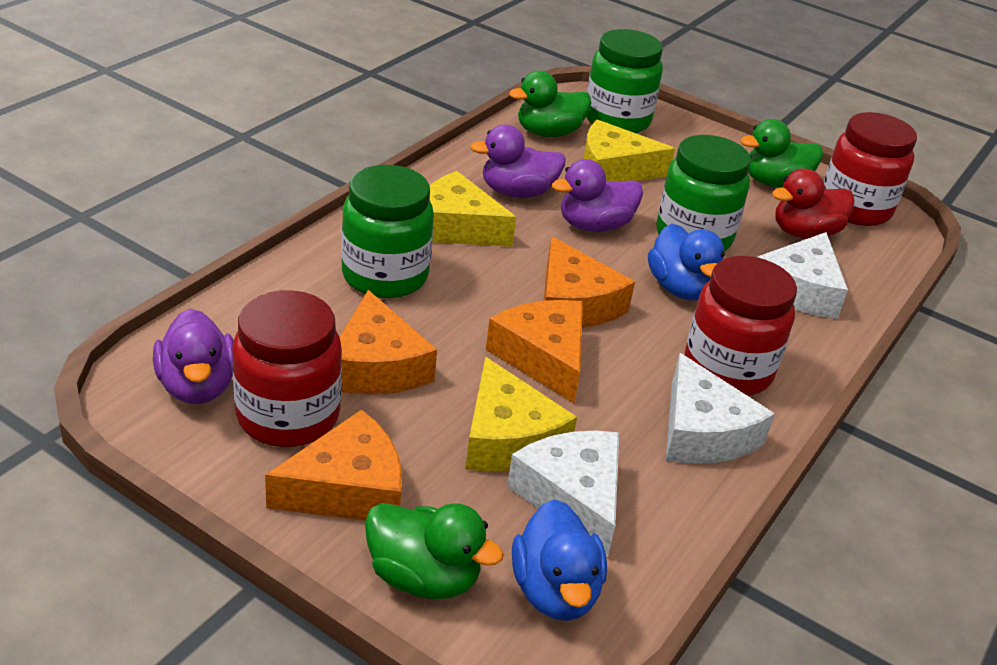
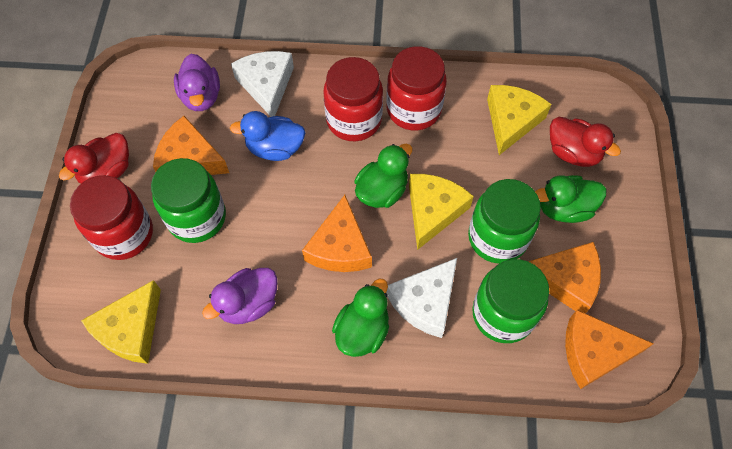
blue duck: 2 -> 1
purple duck: 3 -> 2
red duck: 1 -> 2
white cheese: 3 -> 2

